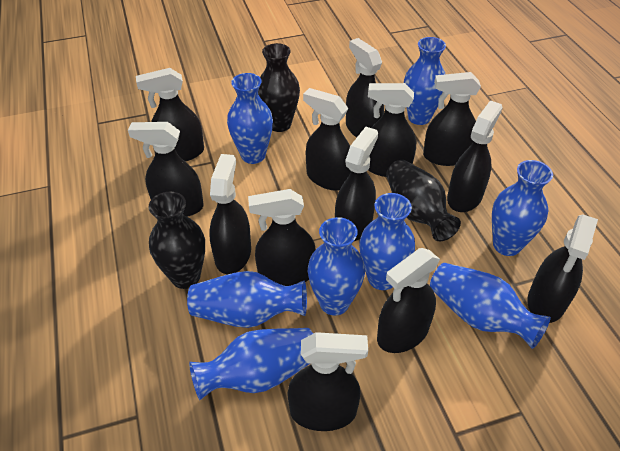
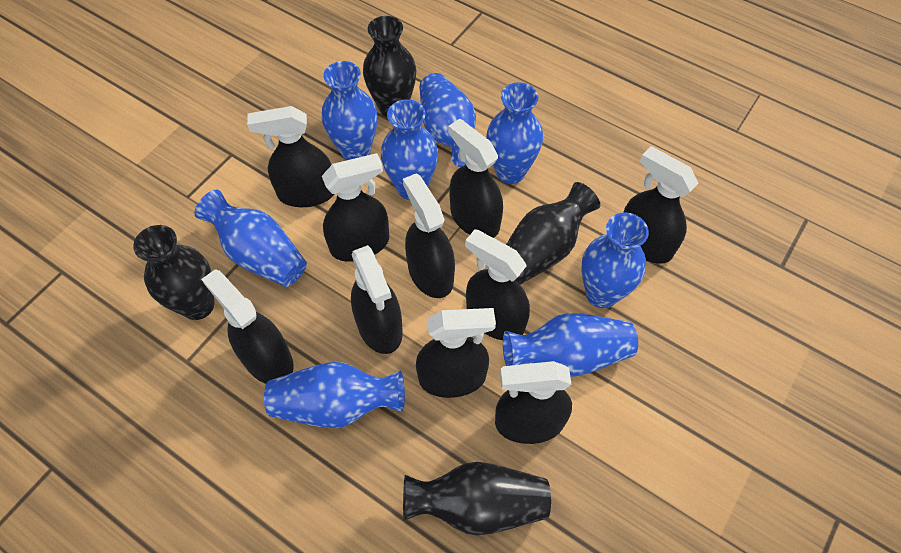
black spray bottle: 13 -> 10
black vase: 3 -> 4

